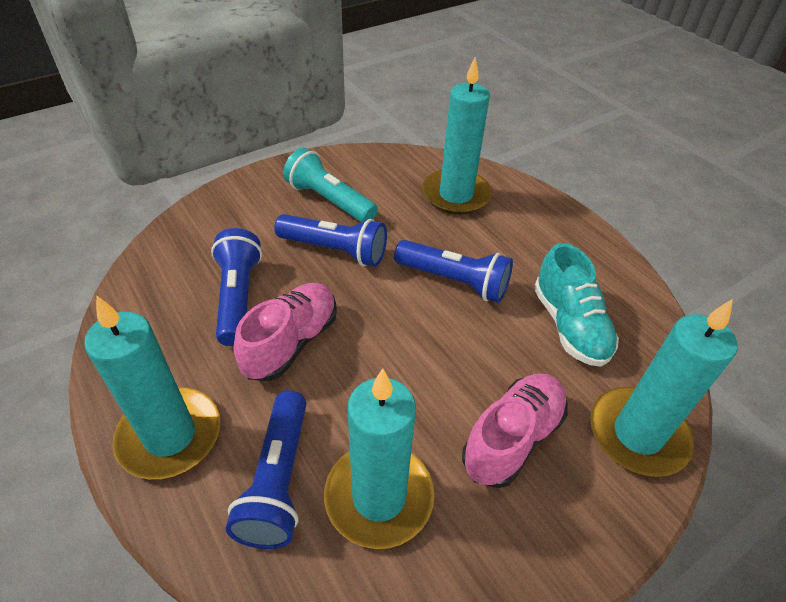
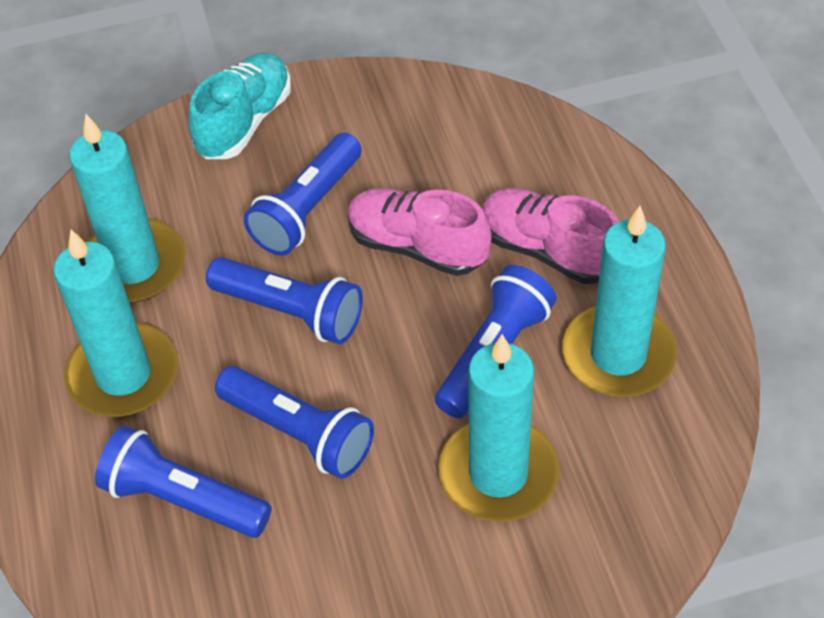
blue flashlight: 4 -> 5
turquoise flashlight: 1 -> 0

